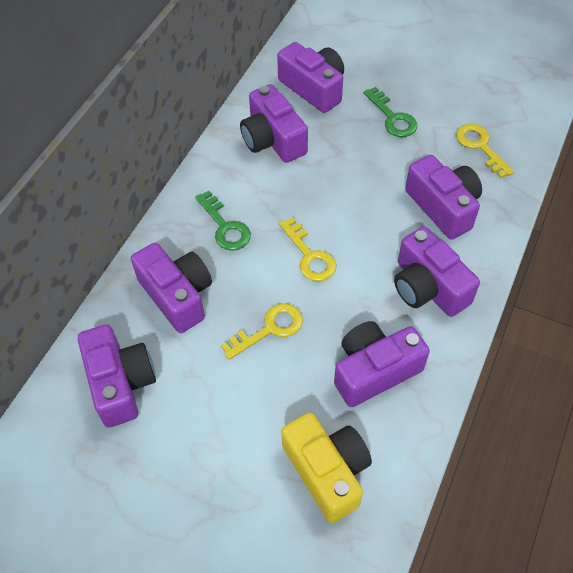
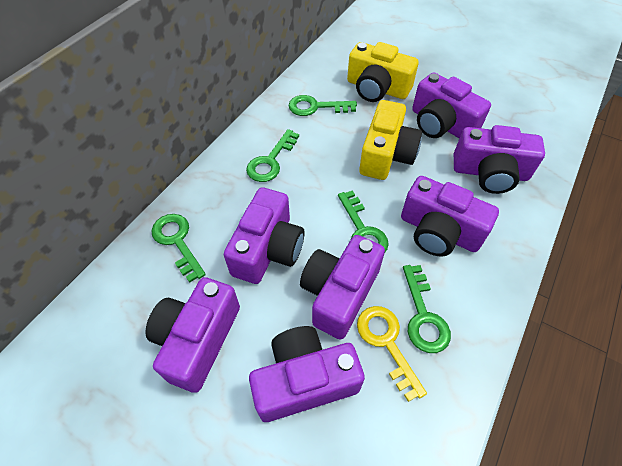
green key: 2 -> 5
yellow camera: 1 -> 2
yellow key: 3 -> 1

